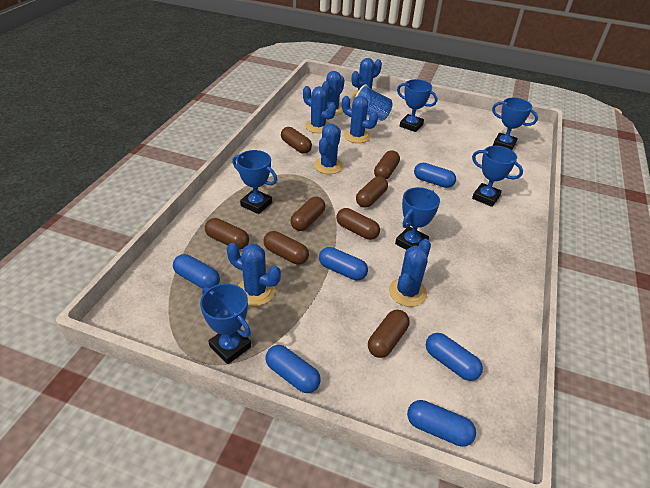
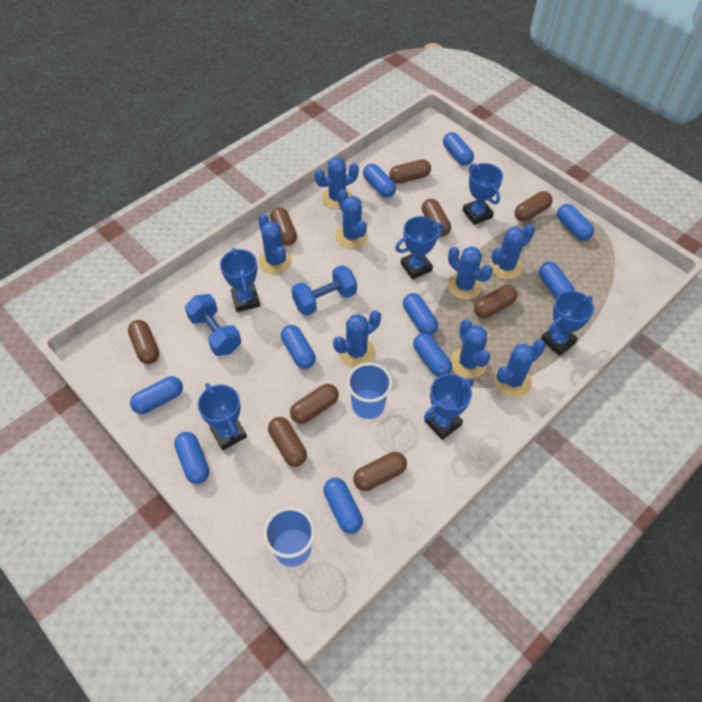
blue cactus: 7 -> 8
blue capsule: 6 -> 10
blue cup: 1 -> 2
blue dumbbell: 0 -> 2
brown capsule: 8 -> 9

